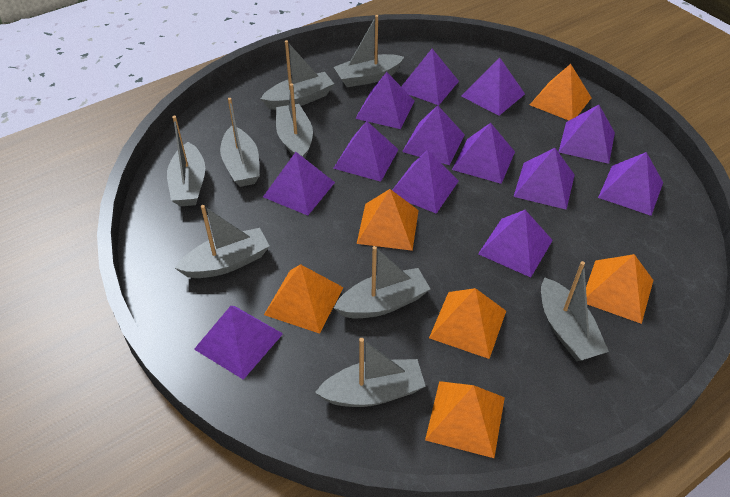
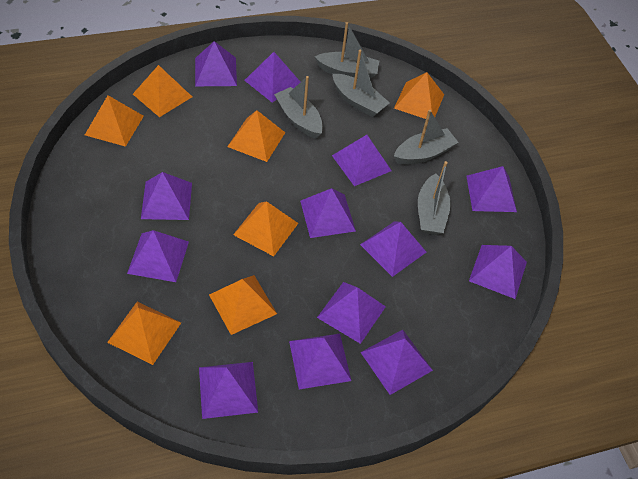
grey boat: 9 -> 5
orange pyramid: 6 -> 7

